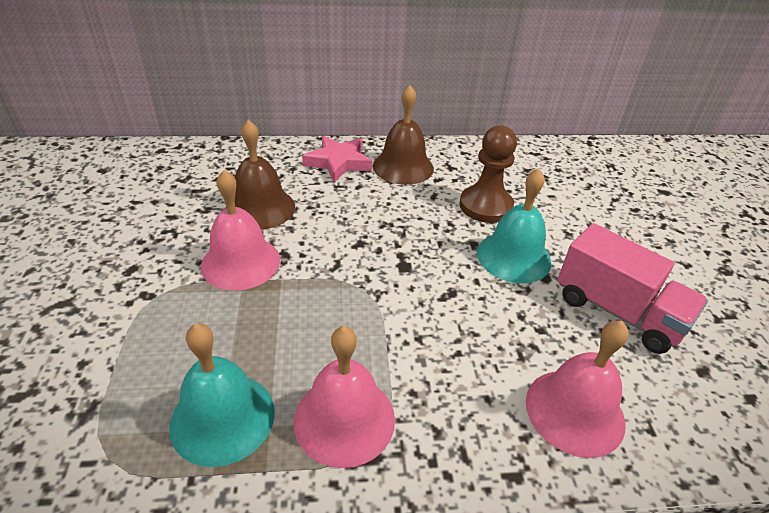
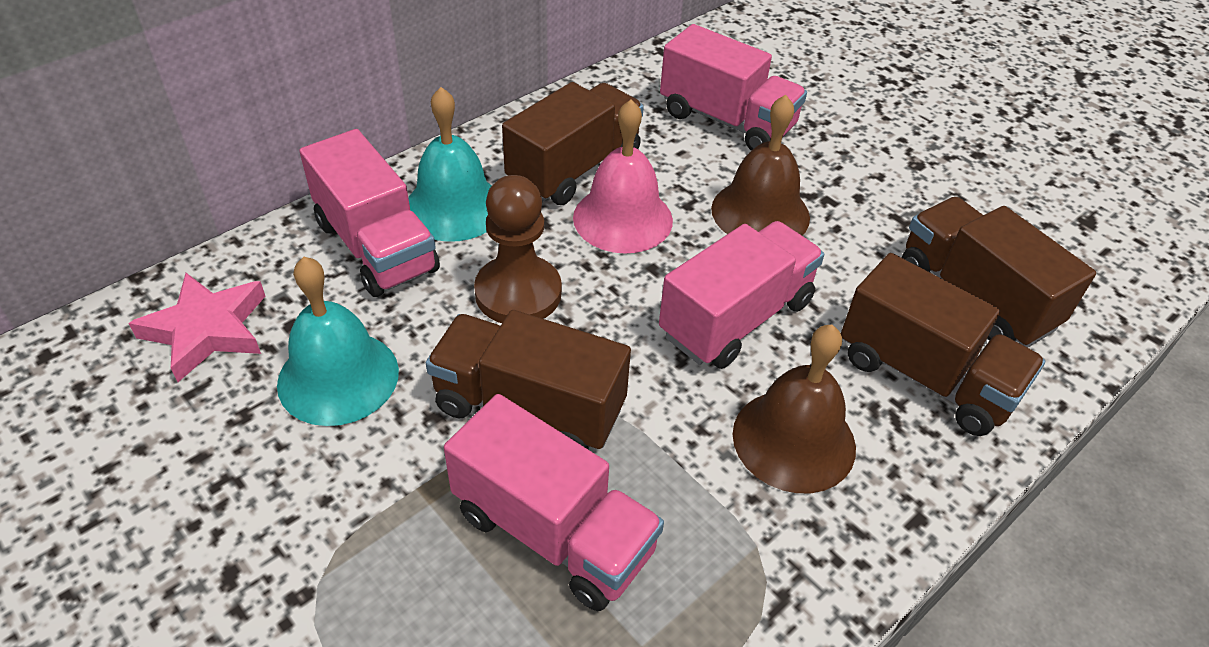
brown truck: 0 -> 4
pink bell: 3 -> 1
pink truck: 1 -> 4

